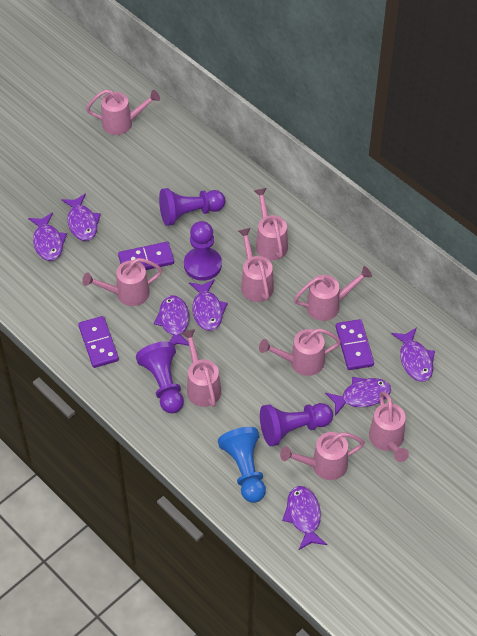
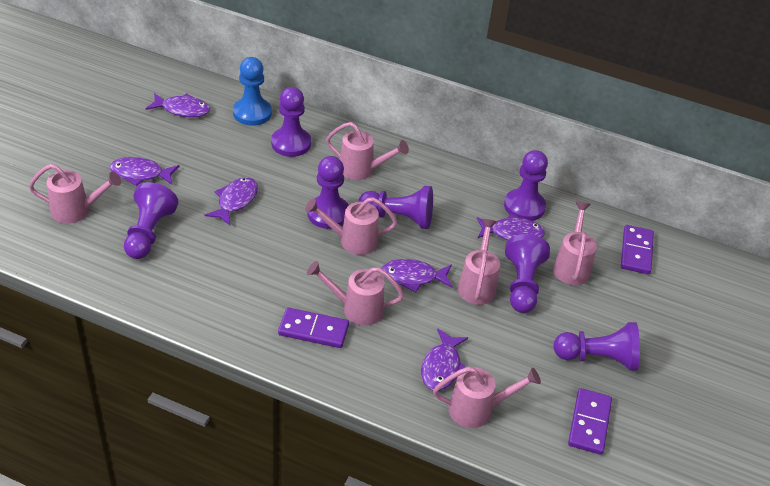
pink watering can: 9 -> 7
purple fish: 7 -> 6
purple pawn: 4 -> 7

